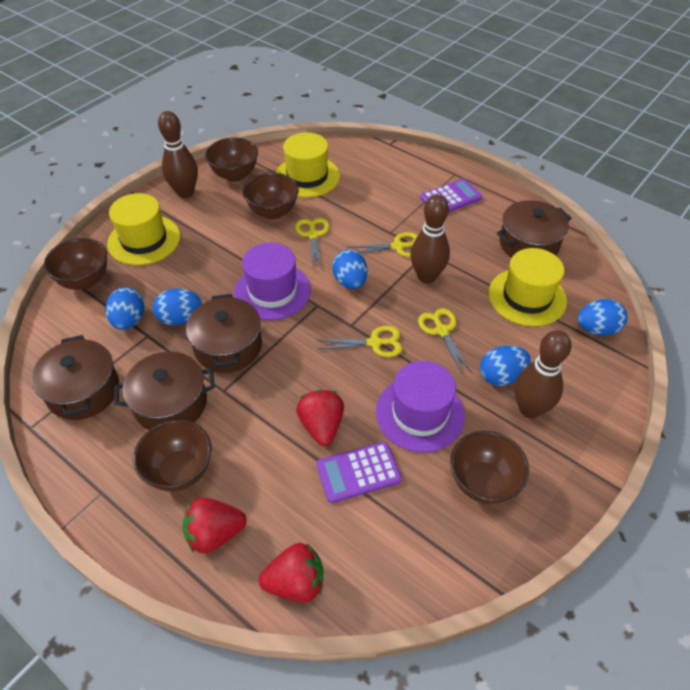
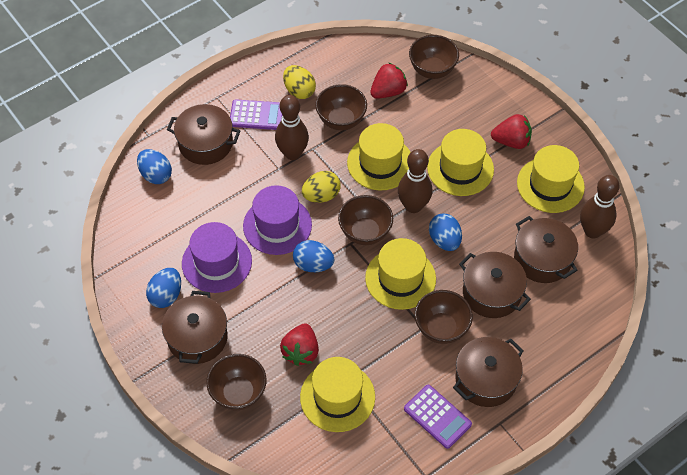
blue egg: 5 -> 4
brown pot: 4 -> 5
yellow egg: 0 -> 2
yellow hat: 3 -> 5
yellow scissors: 4 -> 0

